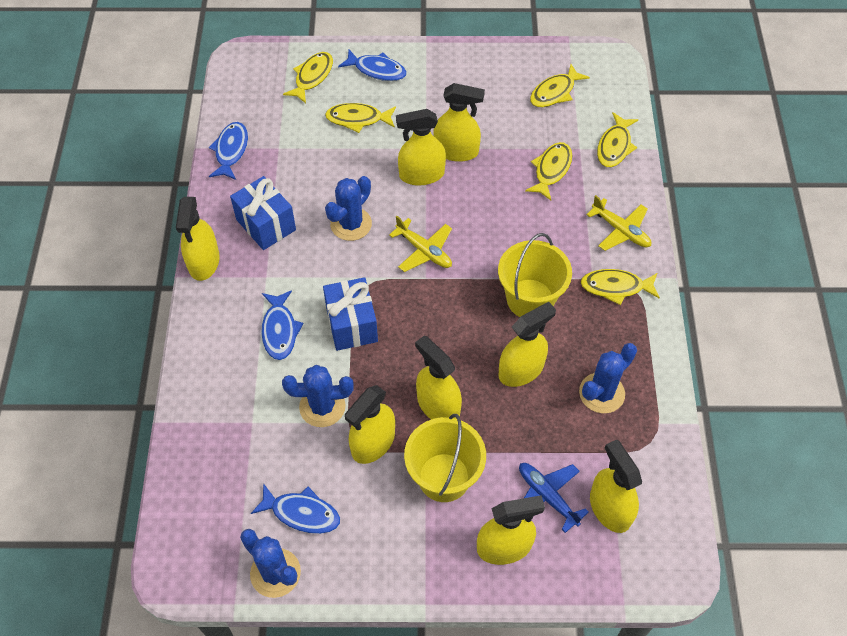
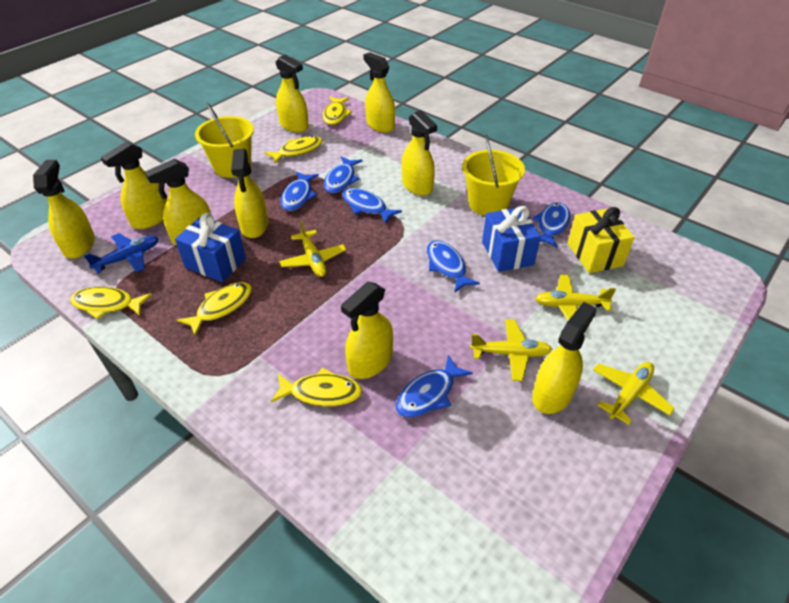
blue cactus: 4 -> 0
blue fish: 4 -> 6
yellow fish: 6 -> 5
yellow gift: 0 -> 1
yellow plane: 2 -> 4
yellow spray bottle: 8 -> 9

